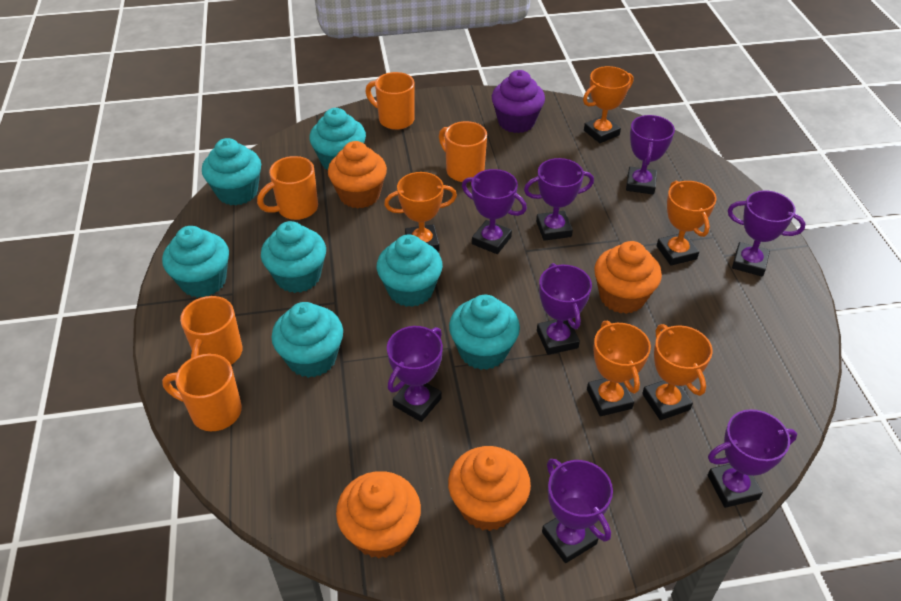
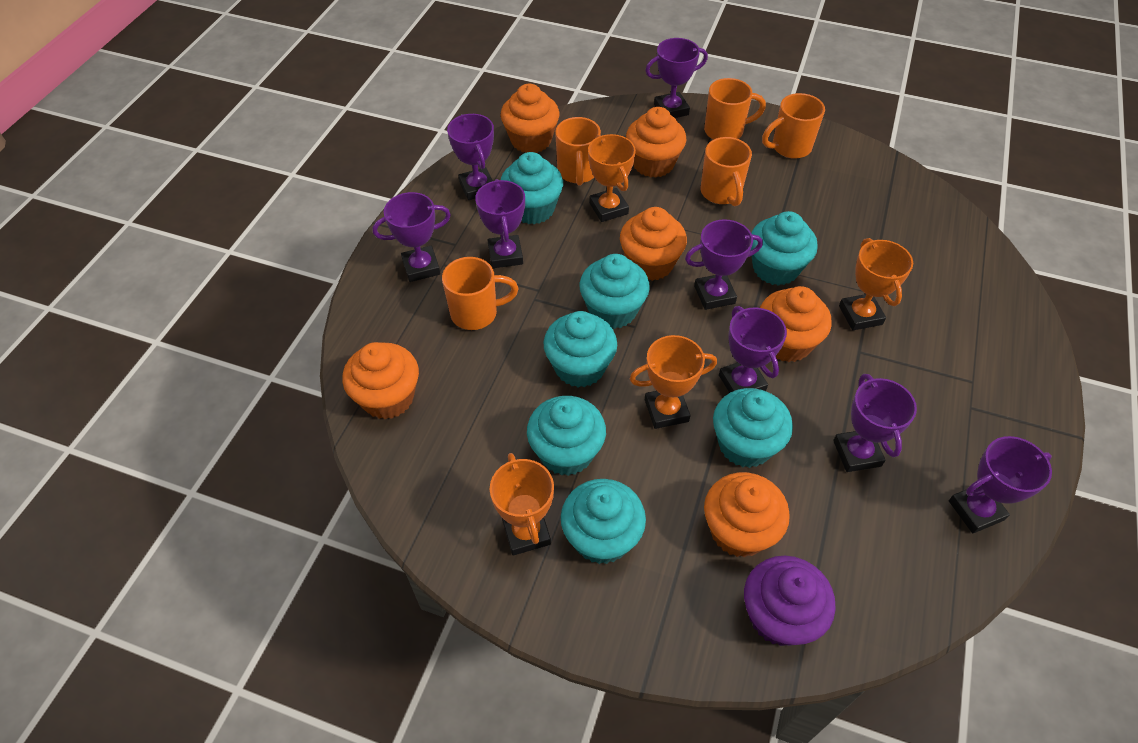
orange cupcake: 4 -> 6
orange trophy: 5 -> 4

